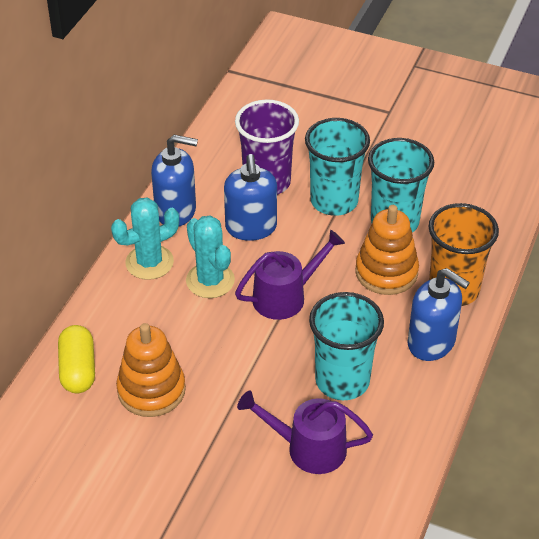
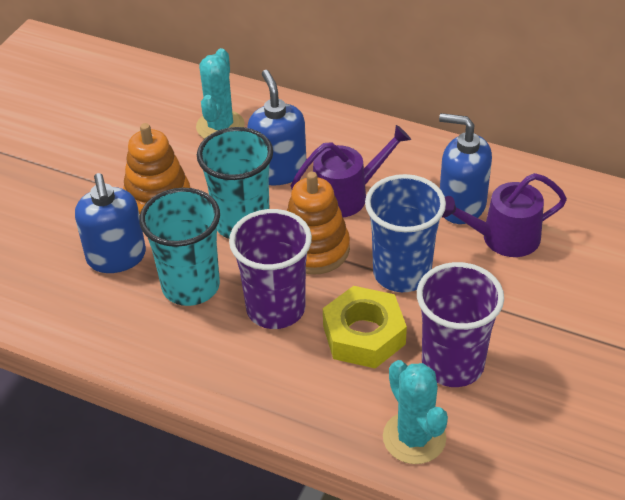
blue cup: 0 -> 1
orange cup: 1 -> 0
purple cup: 1 -> 2
turquoise cup: 3 -> 2
yellow capsule: 1 -> 0
yellow nut: 0 -> 1

